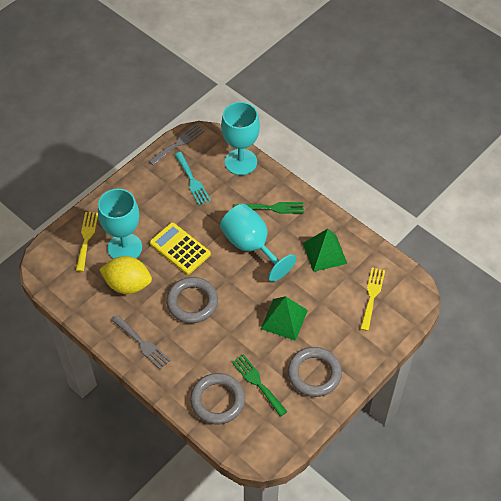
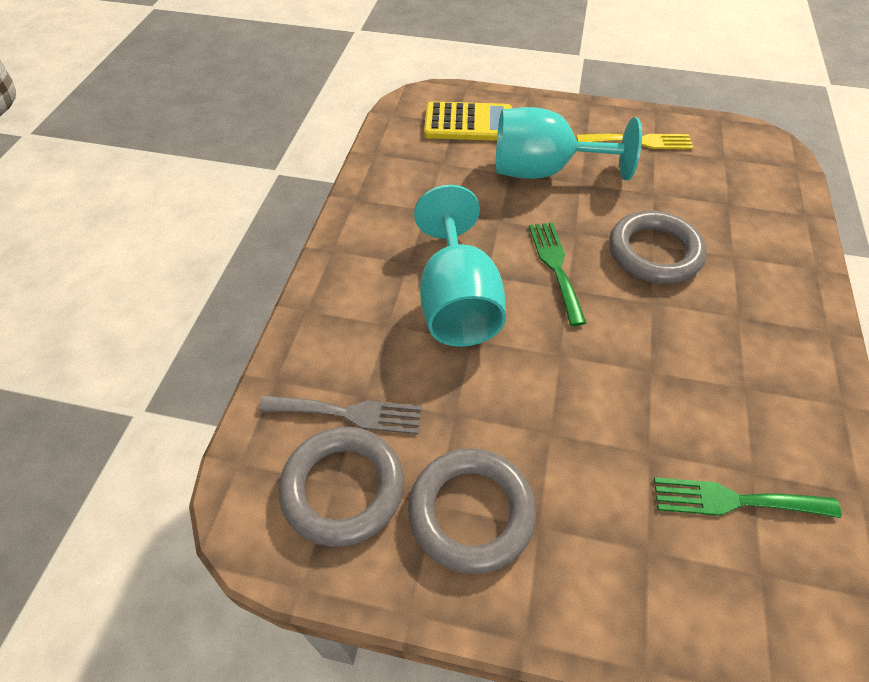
green pyramid: 2 -> 0
grey fork: 2 -> 1
turquoise fork: 1 -> 0
turquoise goblet: 3 -> 2
yellow fork: 2 -> 1
yellow lemon: 1 -> 0

